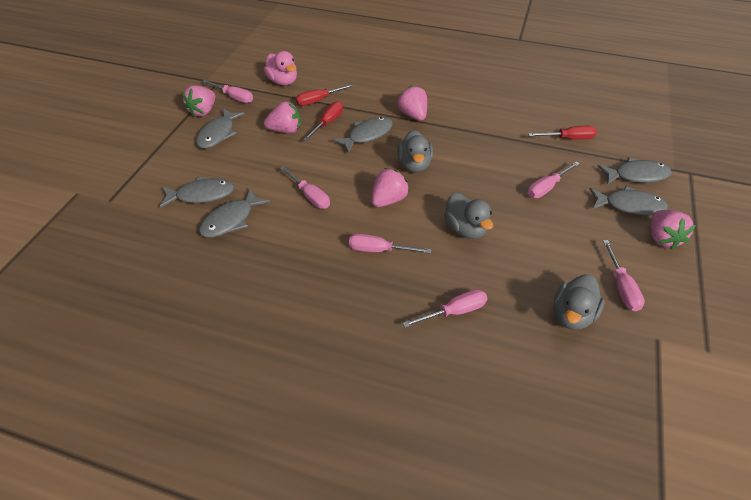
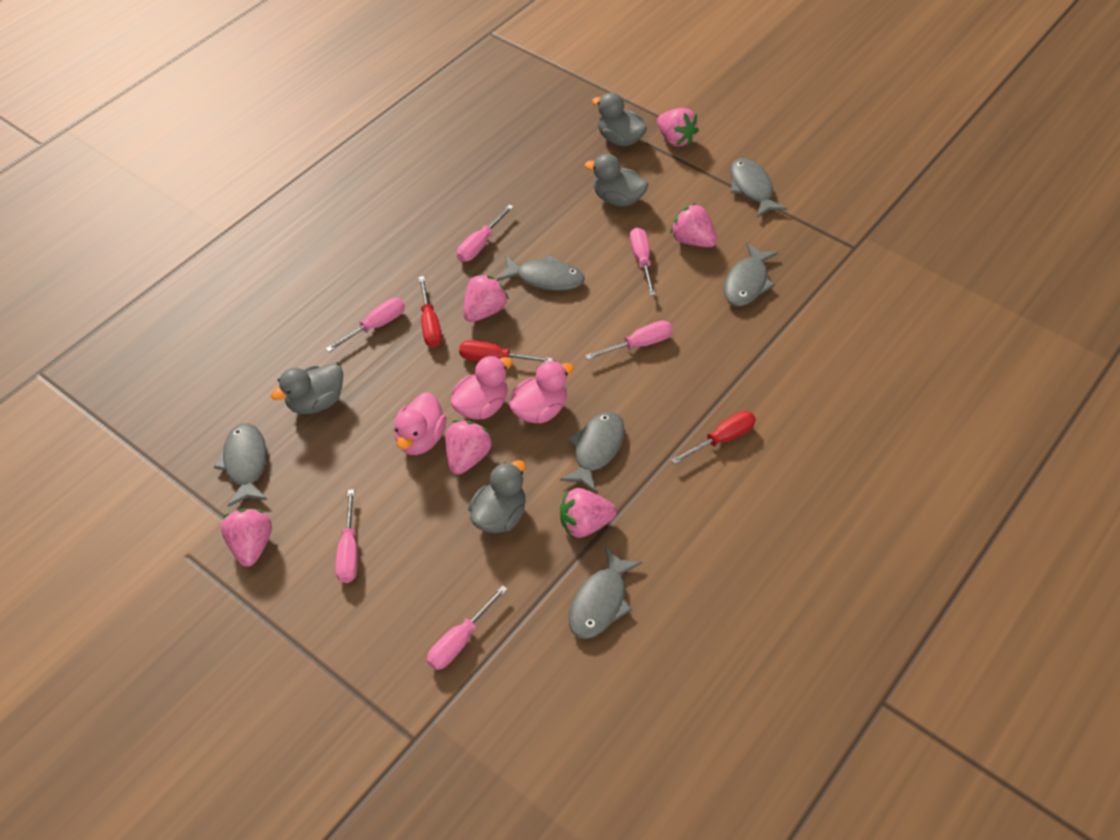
grey duck: 3 -> 4
pink duck: 1 -> 3
pink strawberry: 5 -> 6

